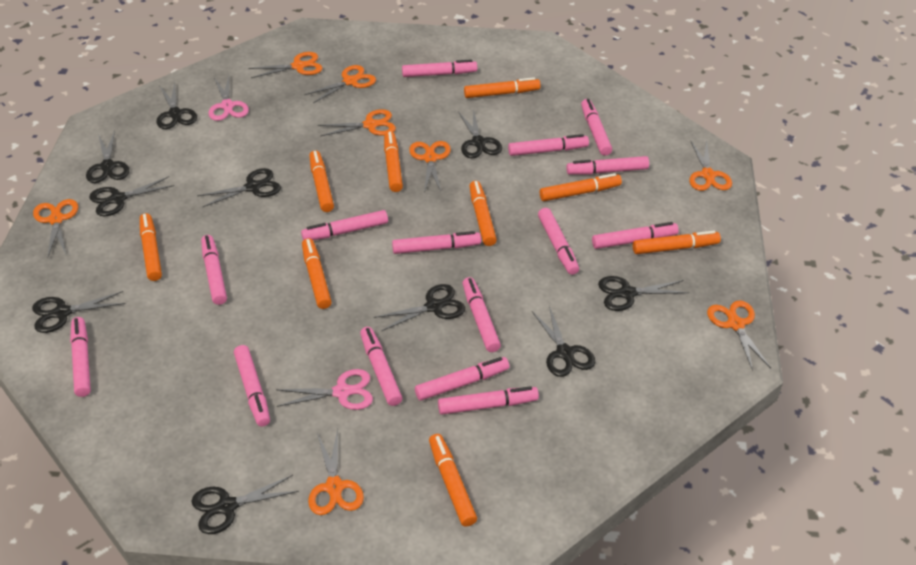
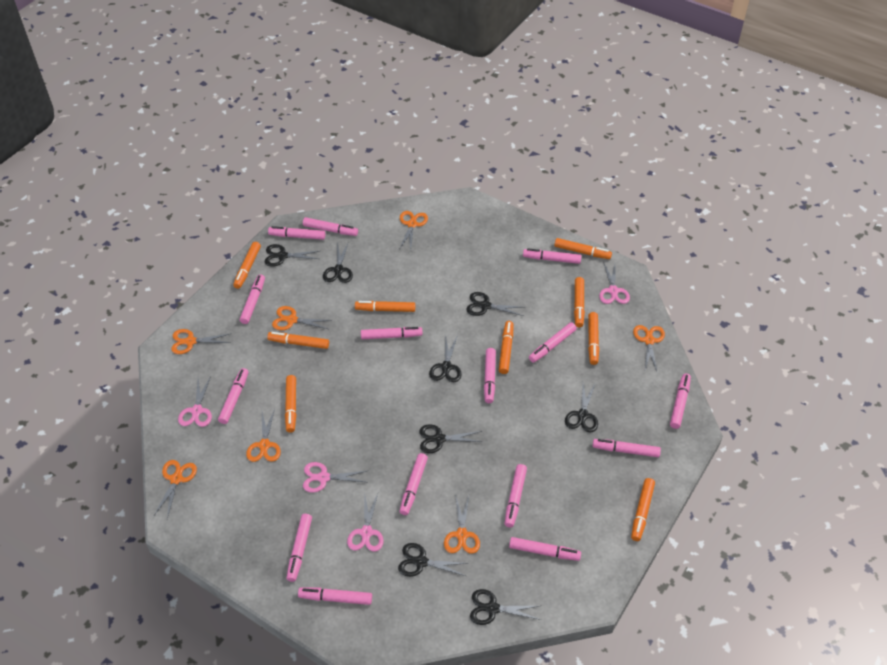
black scissors: 10 -> 8
orange scissors: 8 -> 7
pink scissors: 2 -> 4

